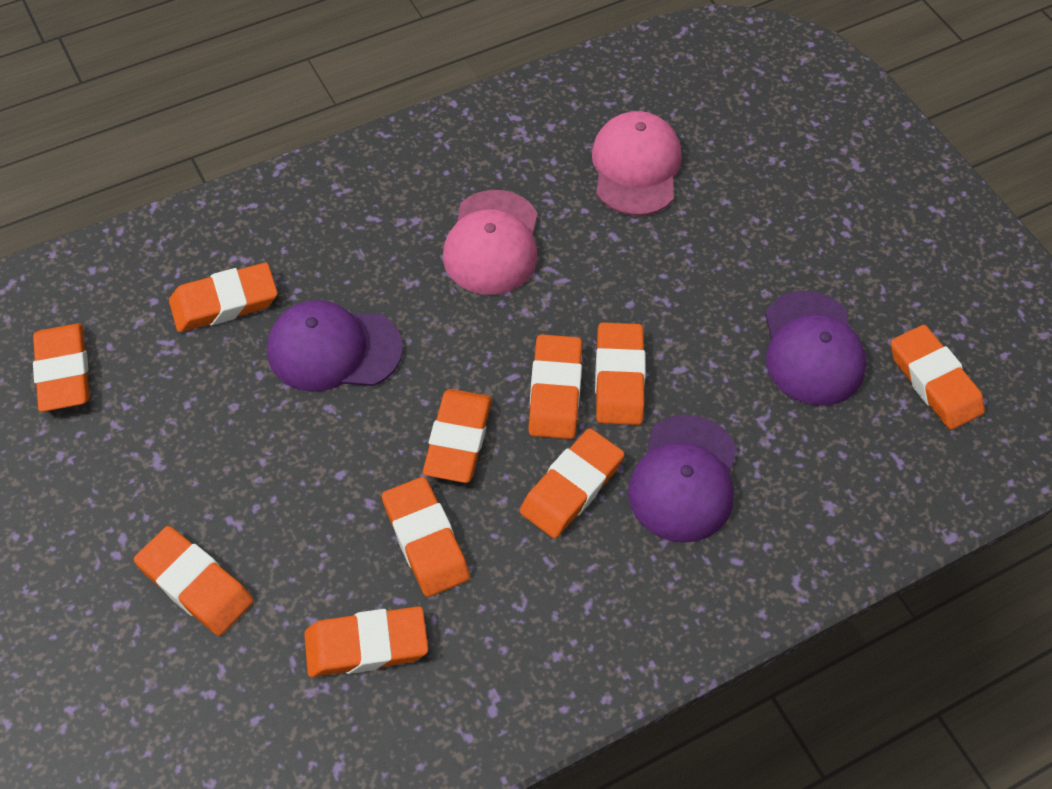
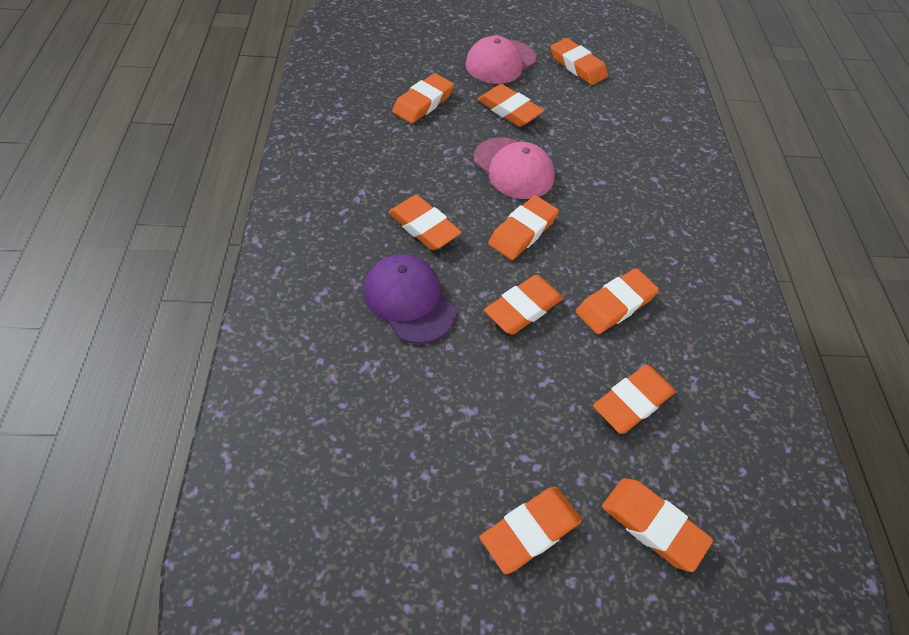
purple cap: 3 -> 1

